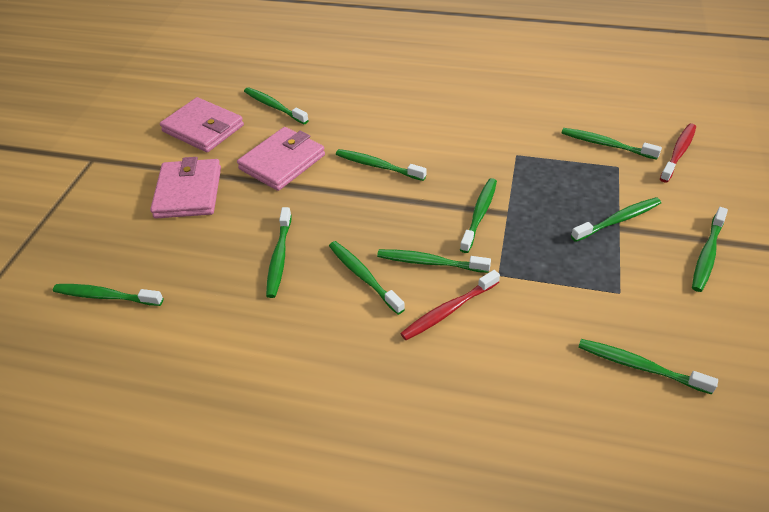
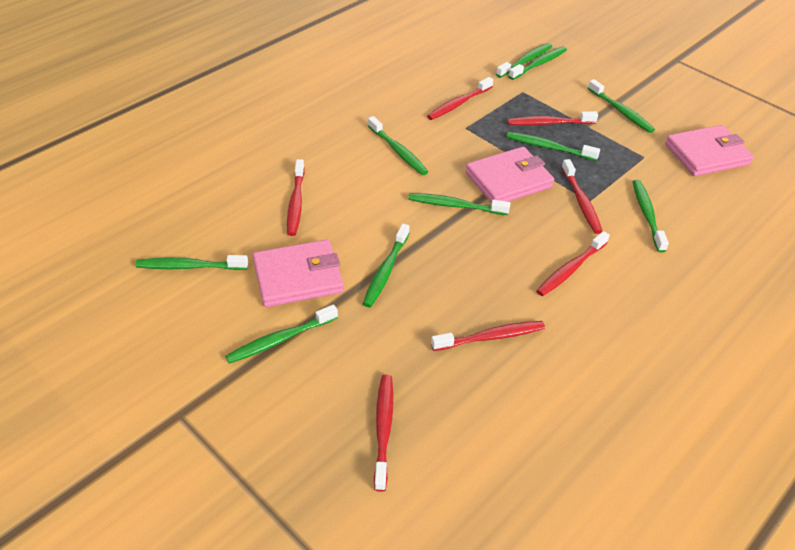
green toothbrush: 11 -> 10
red toothbrush: 2 -> 7

